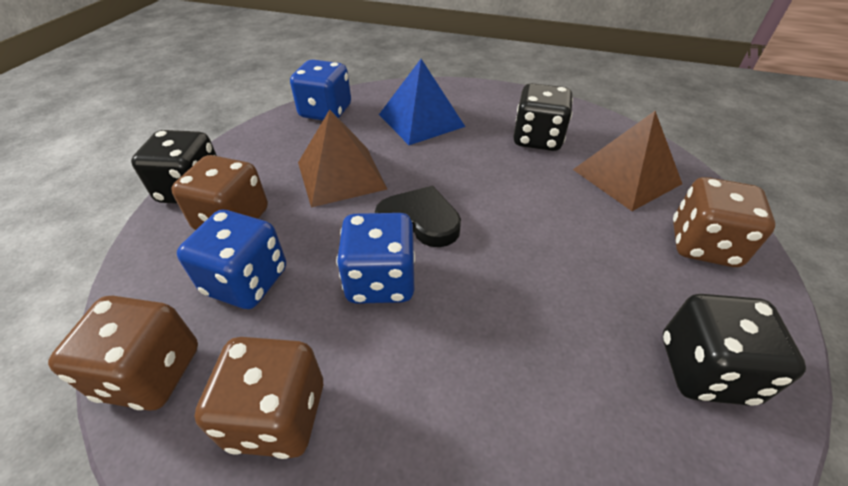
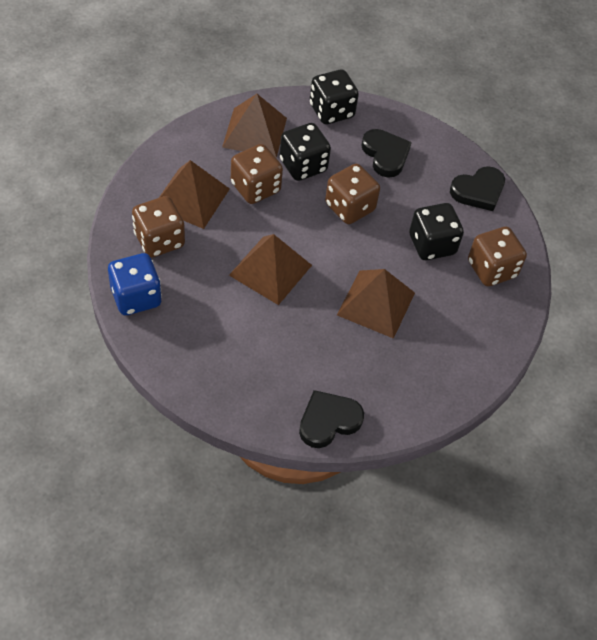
black heart: 1 -> 3
blue dice: 3 -> 1
blue pyramid: 1 -> 0
brown pyramid: 2 -> 4

